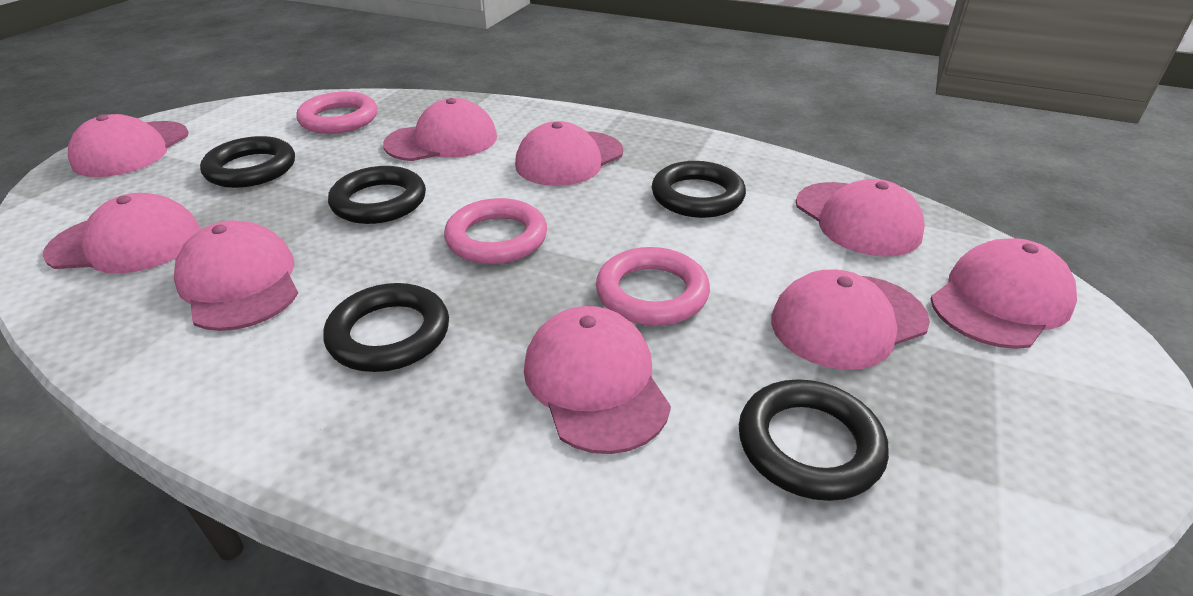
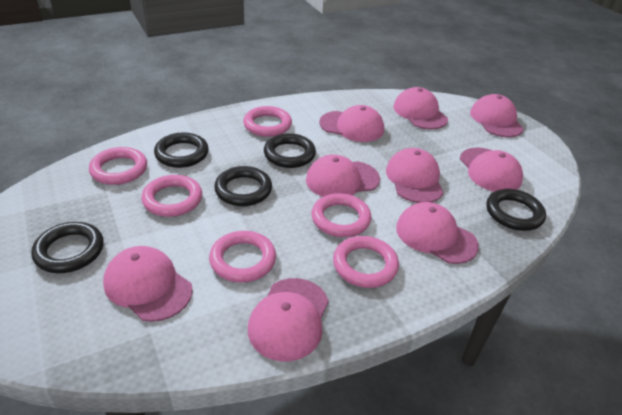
pink ring: 3 -> 6

